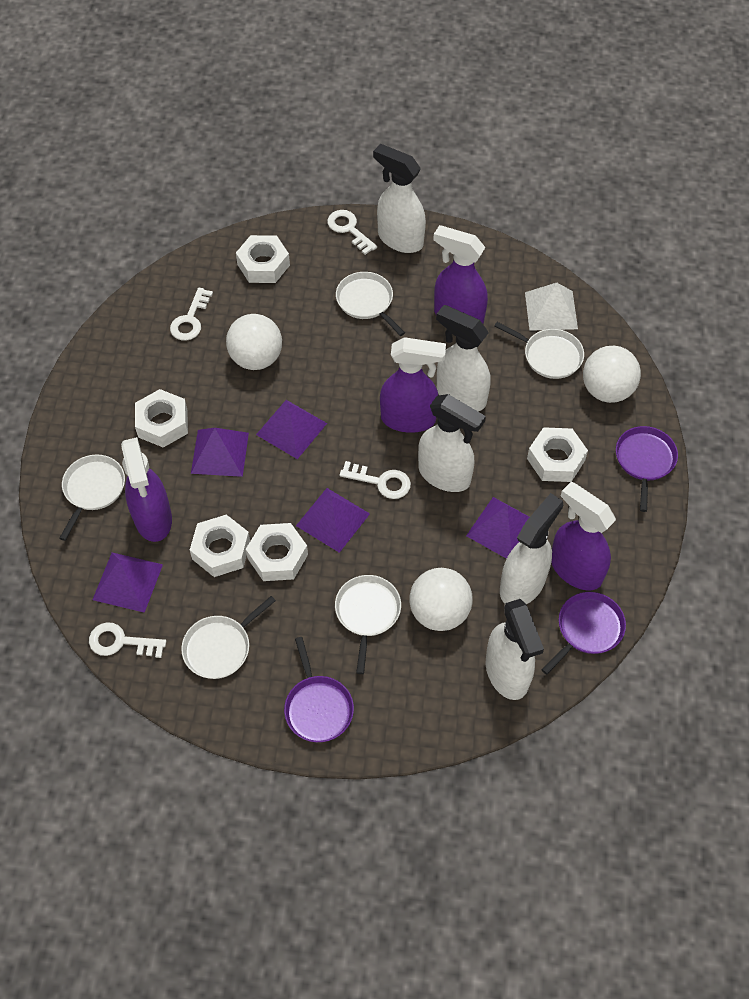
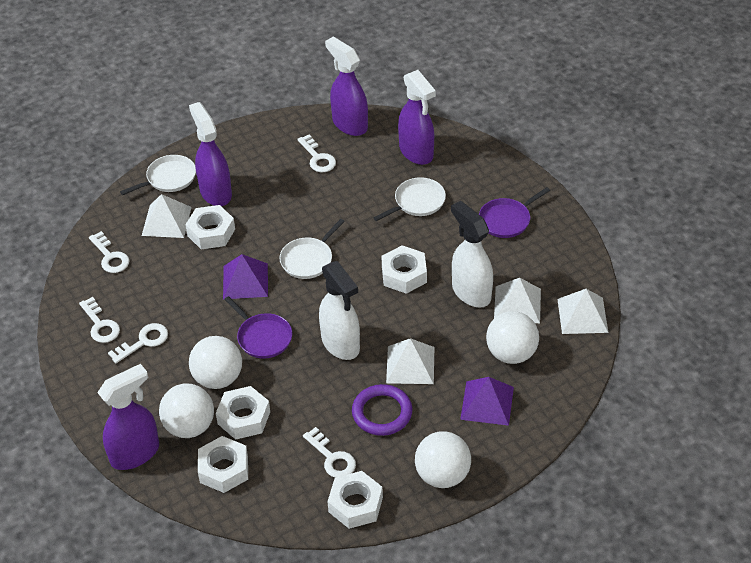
purple pan: 3 -> 2
purple pyramid: 5 -> 2
purple ring: 0 -> 1
white ball: 3 -> 4
white key: 4 -> 5
white pan: 5 -> 3
white pyramid: 1 -> 4
white spray bottle: 5 -> 2

